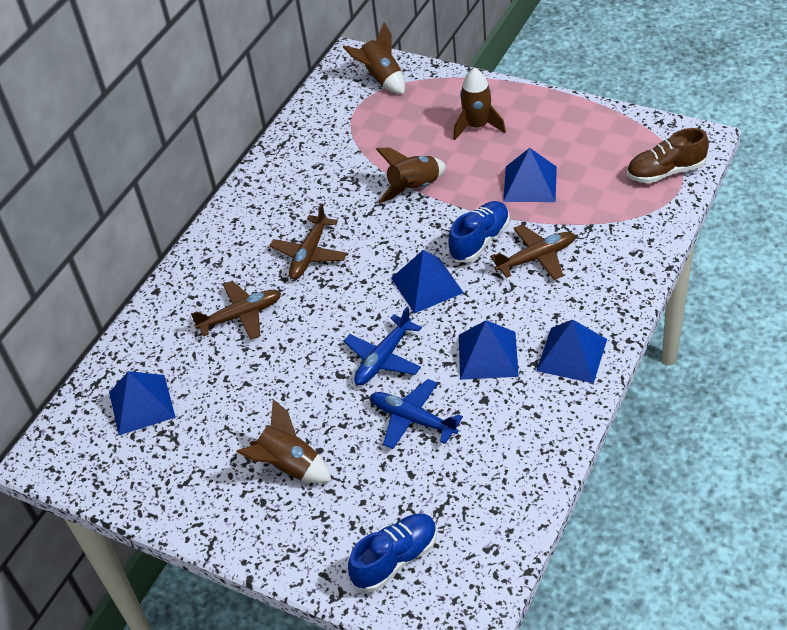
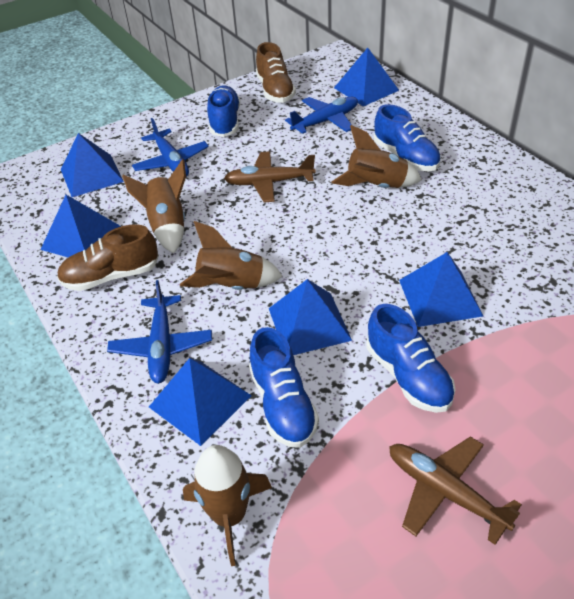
blue plane: 2 -> 3
blue pyramid: 5 -> 6
blue shoe: 2 -> 4
brown plane: 3 -> 2
brown shoe: 1 -> 2

